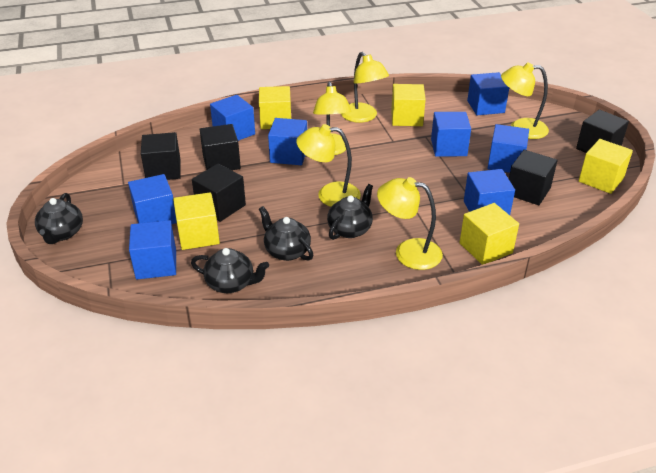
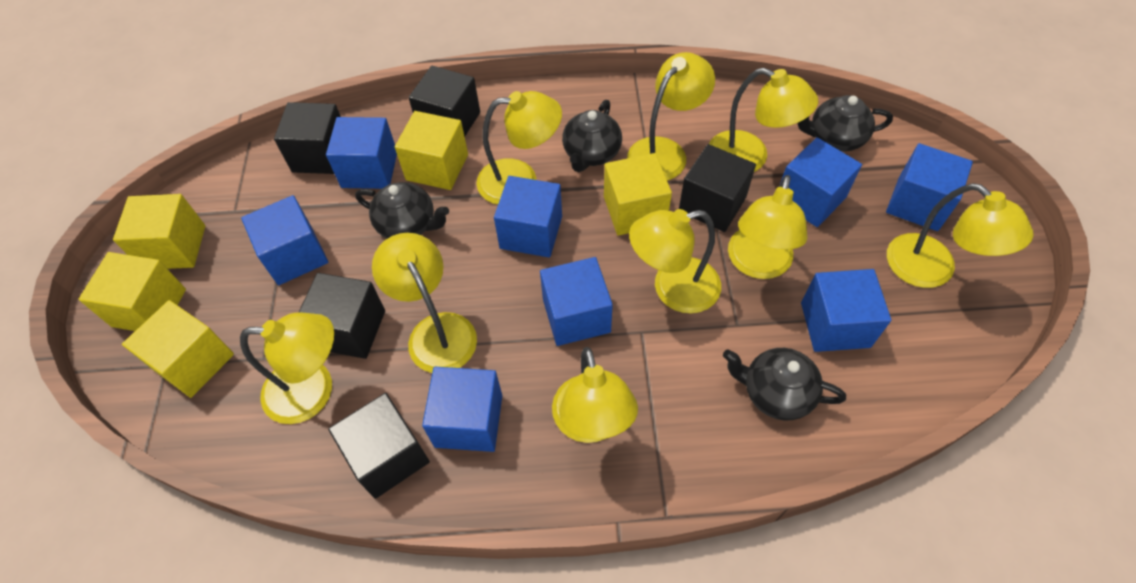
yellow lamp: 5 -> 9

